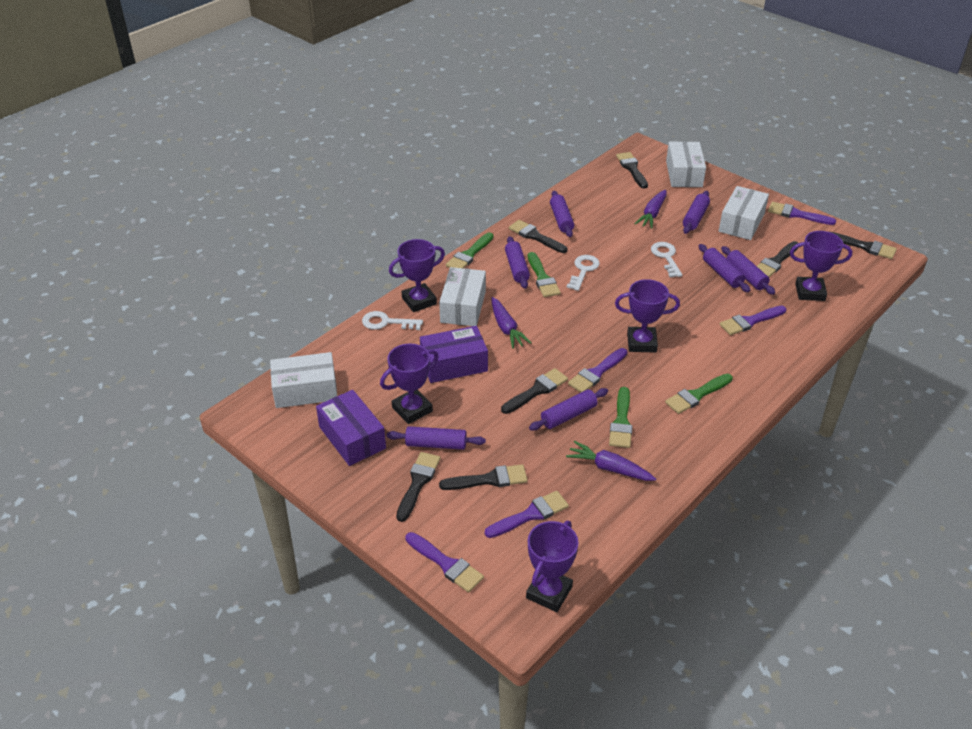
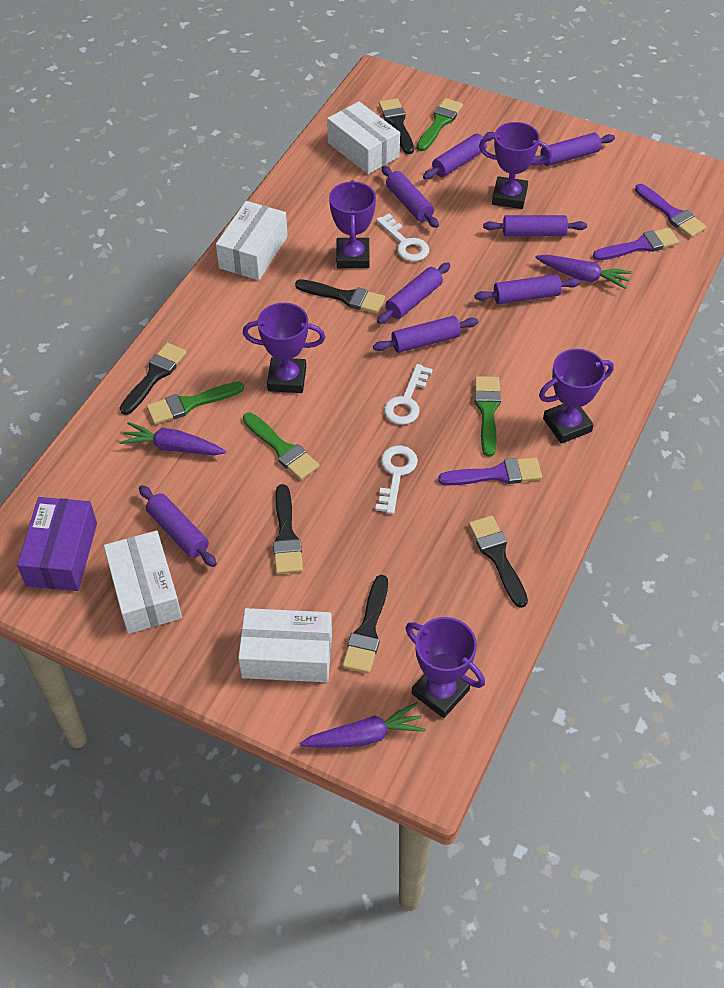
black brush: 7 -> 6
purple box: 2 -> 1
purple brush: 5 -> 3
purple rolling pin: 7 -> 8

